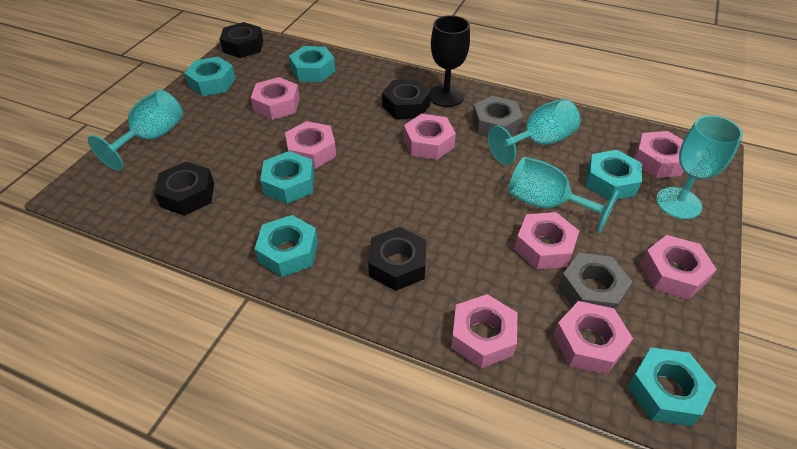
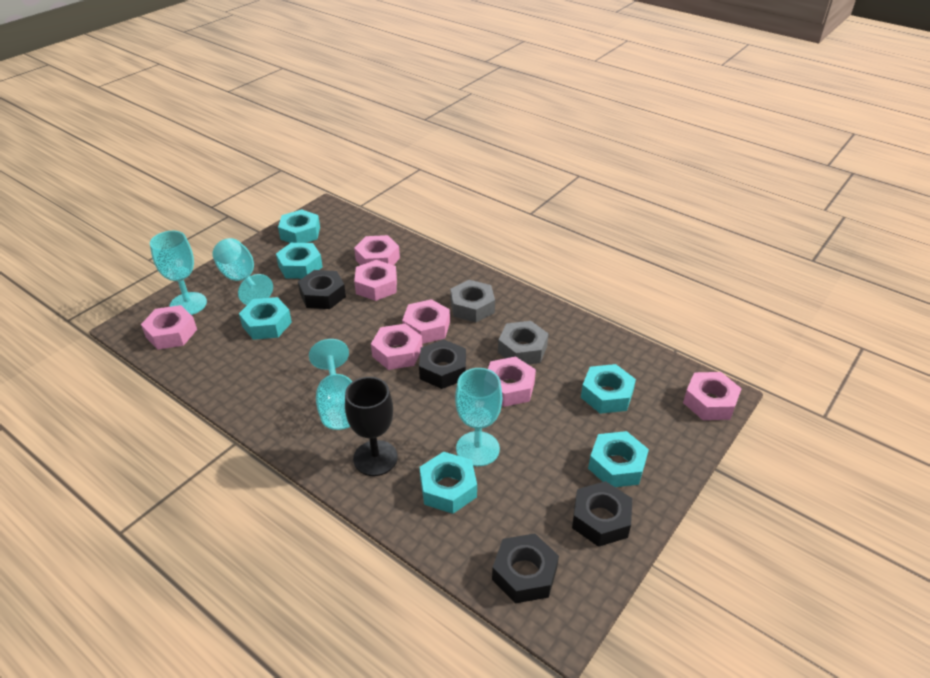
pink nut: 8 -> 7

